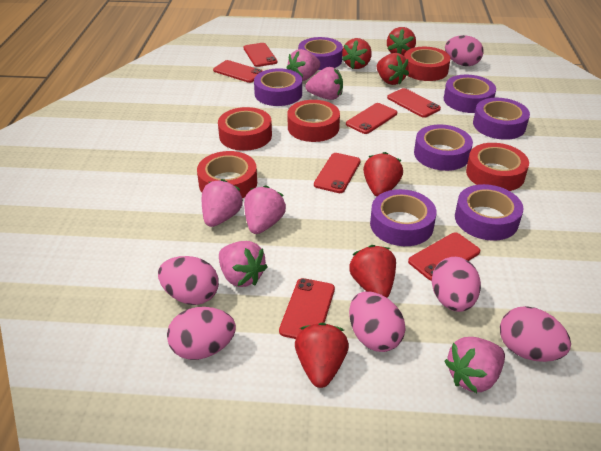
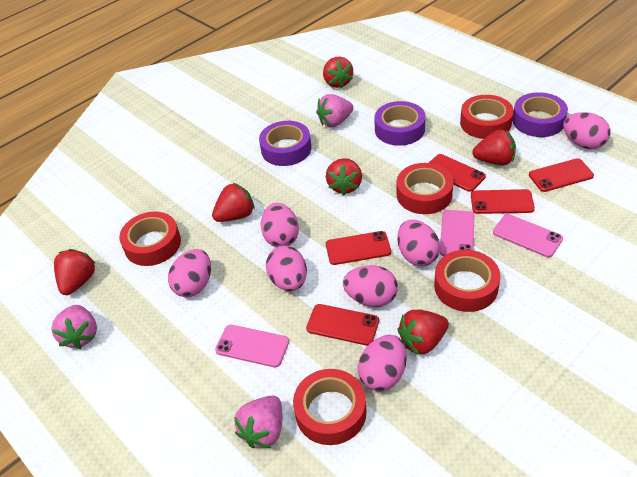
pink egg: 6 -> 7
pink phone: 0 -> 3
pink strawberry: 6 -> 3
purple tape: 7 -> 3
red phone: 7 -> 5

